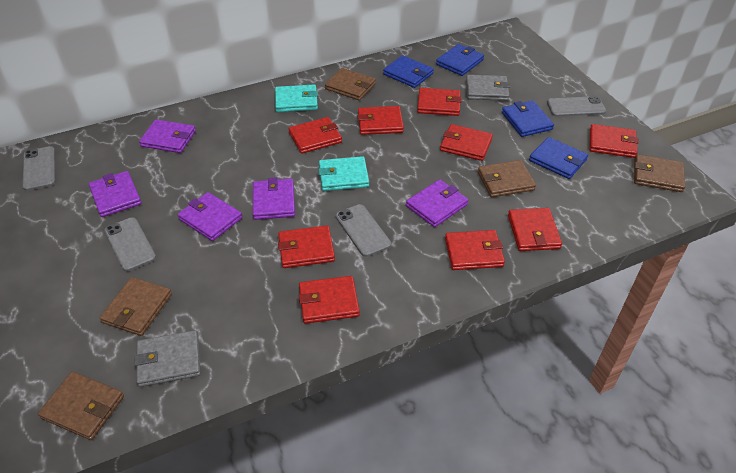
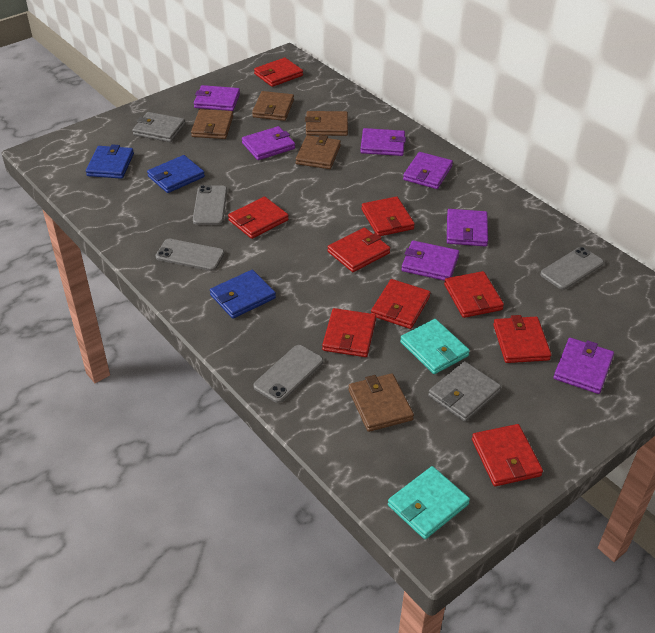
blue wallet: 4 -> 3
purple wallet: 5 -> 7

